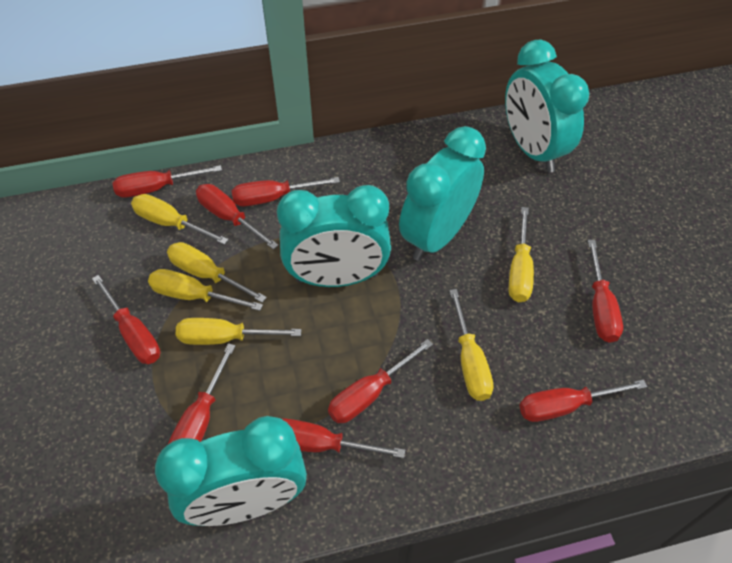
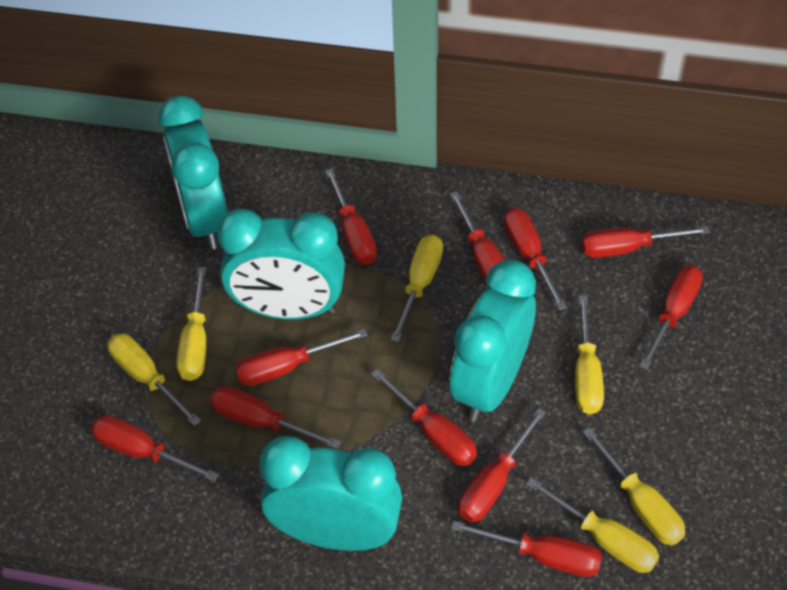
red screwdriver: 9 -> 11

